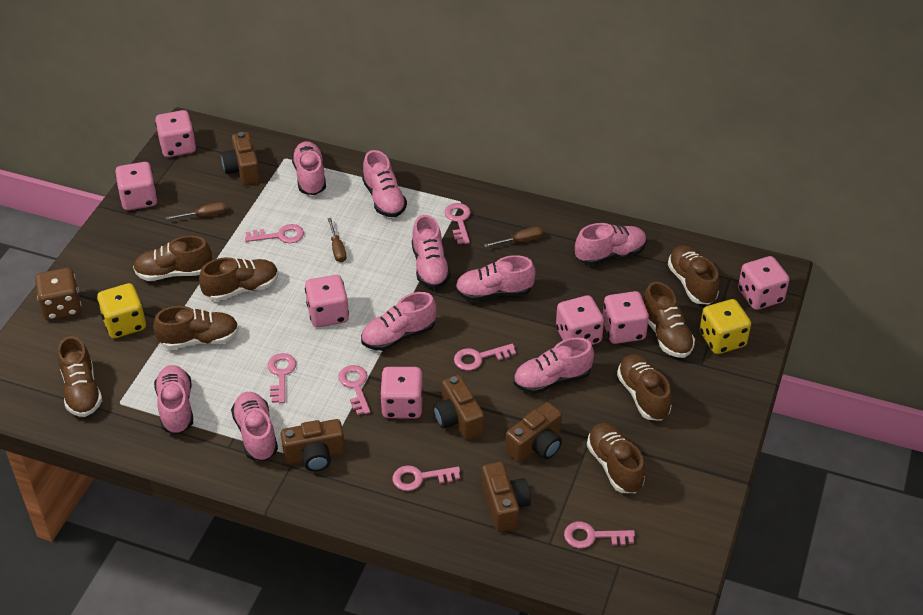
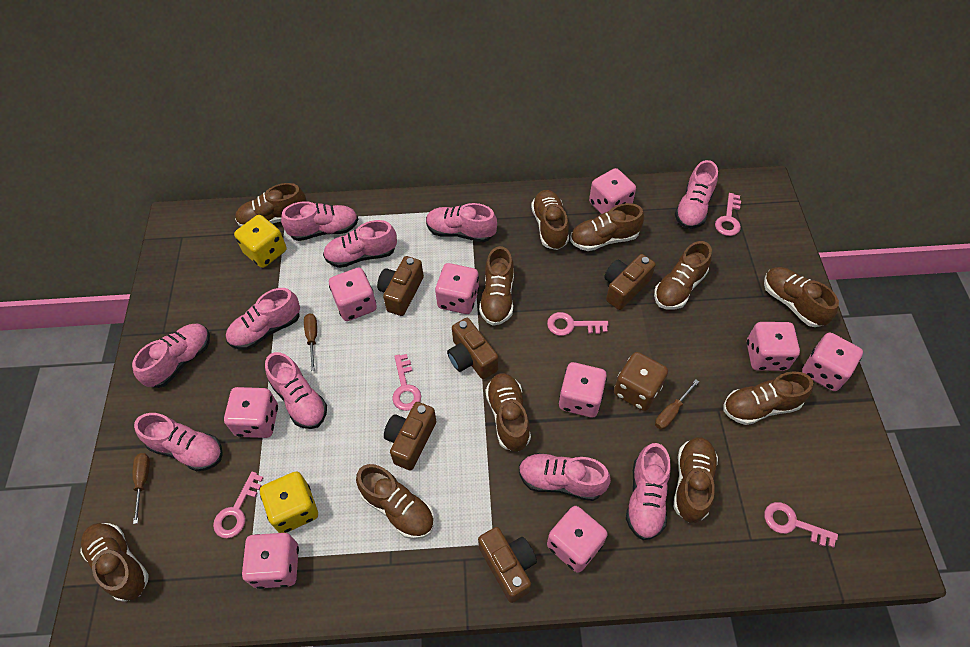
brown shoe: 8 -> 11
pink dice: 7 -> 9
pink key: 7 -> 5
pink shoe: 9 -> 10

